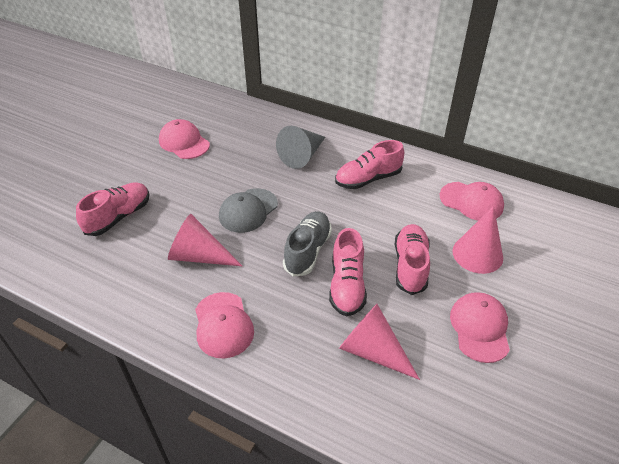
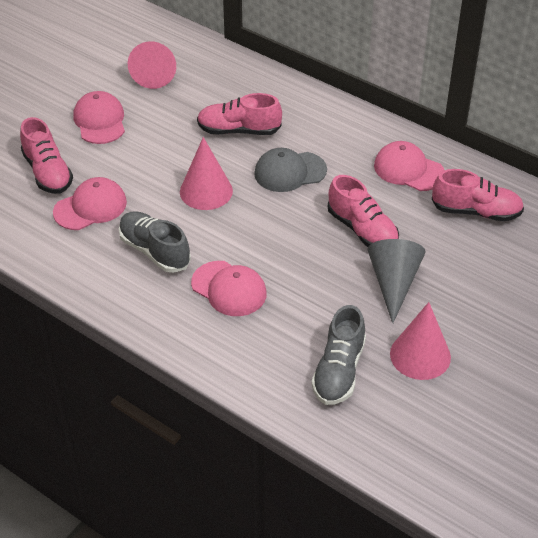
grey shoe: 1 -> 2

